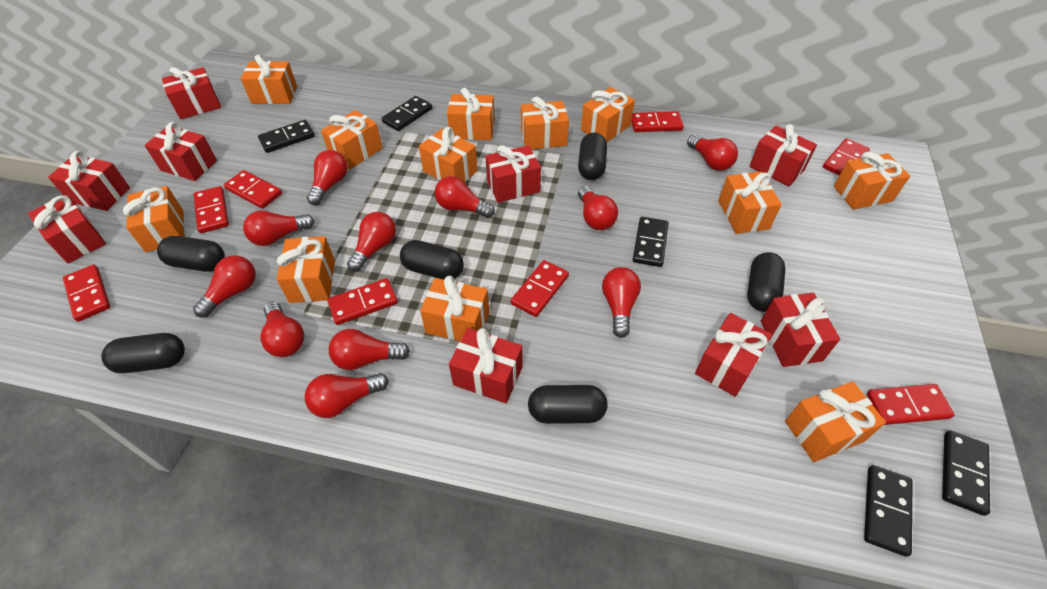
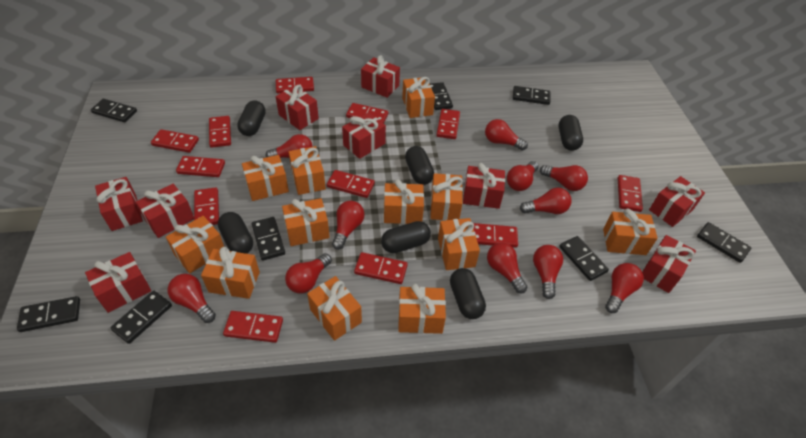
black domino: 5 -> 8
red domino: 8 -> 12

